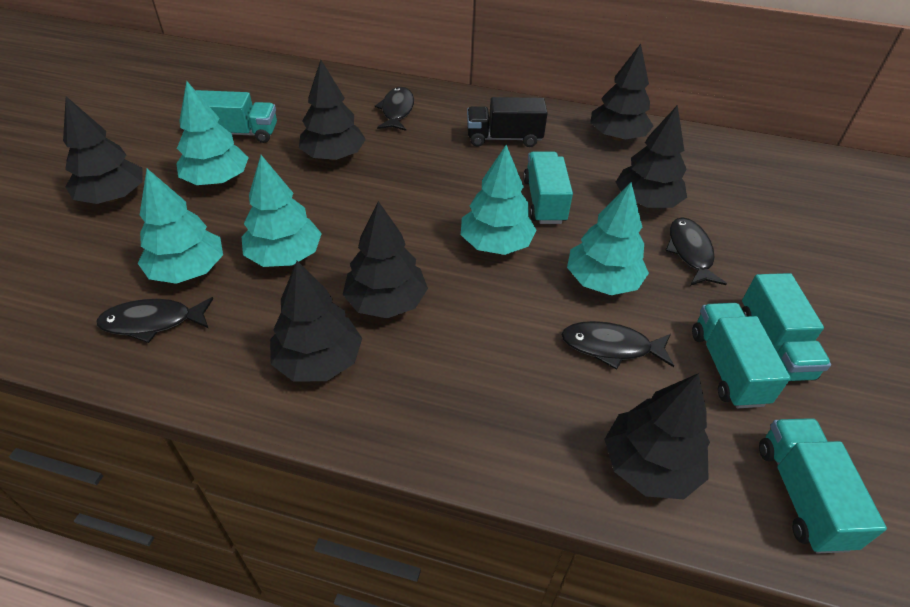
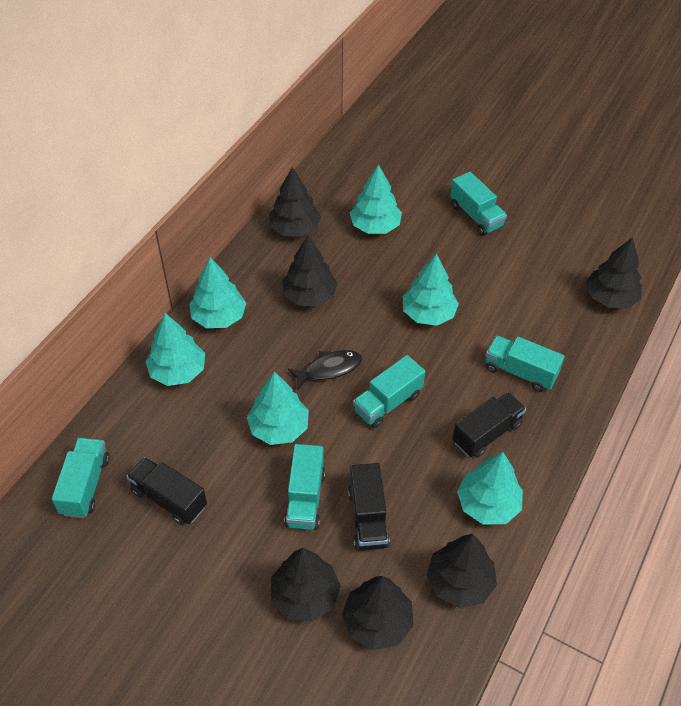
black fish: 4 -> 1
black tree: 7 -> 6
black truck: 1 -> 3
turquoise tree: 5 -> 6

